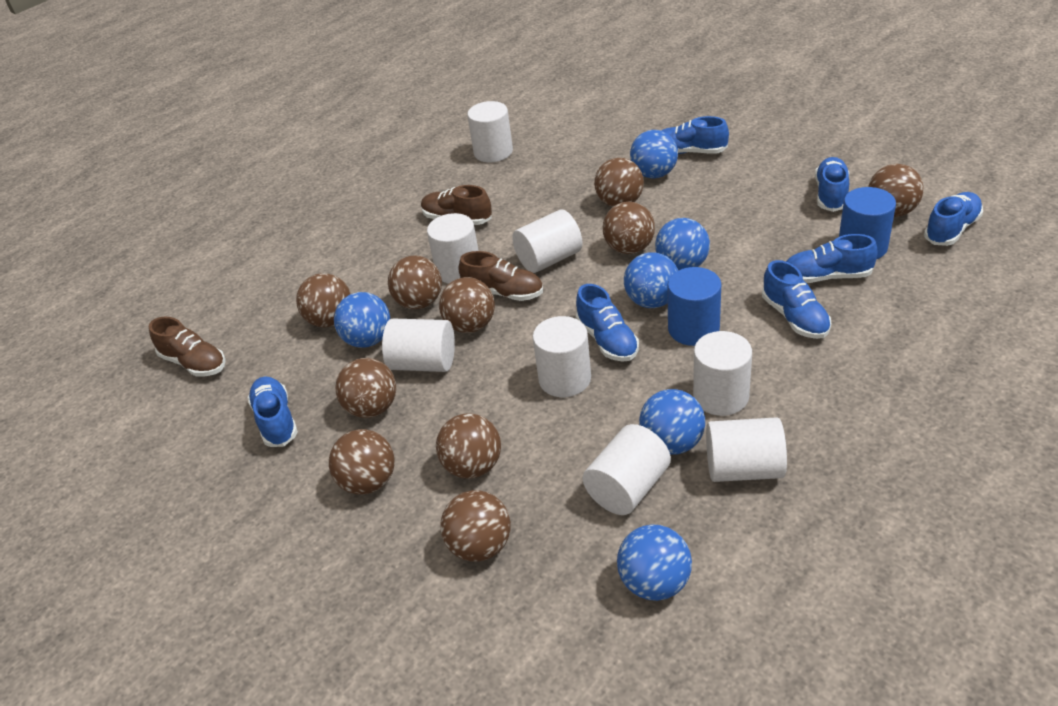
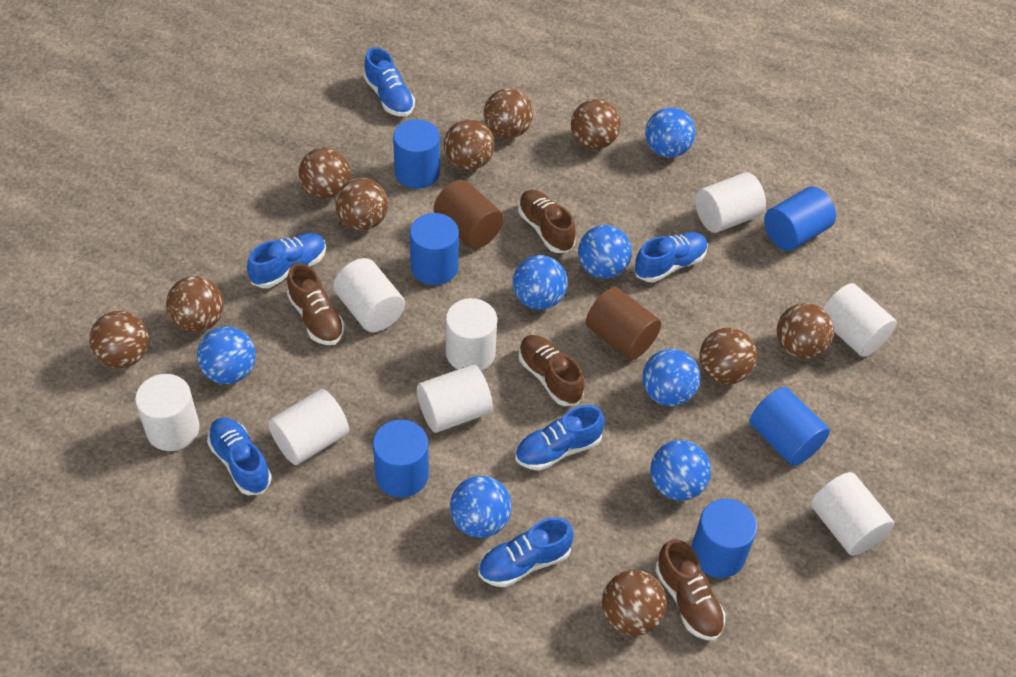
blue ball: 6 -> 7
blue cylinder: 2 -> 6
blue shoe: 7 -> 6
brown cylinder: 0 -> 2
brown shoe: 3 -> 4

